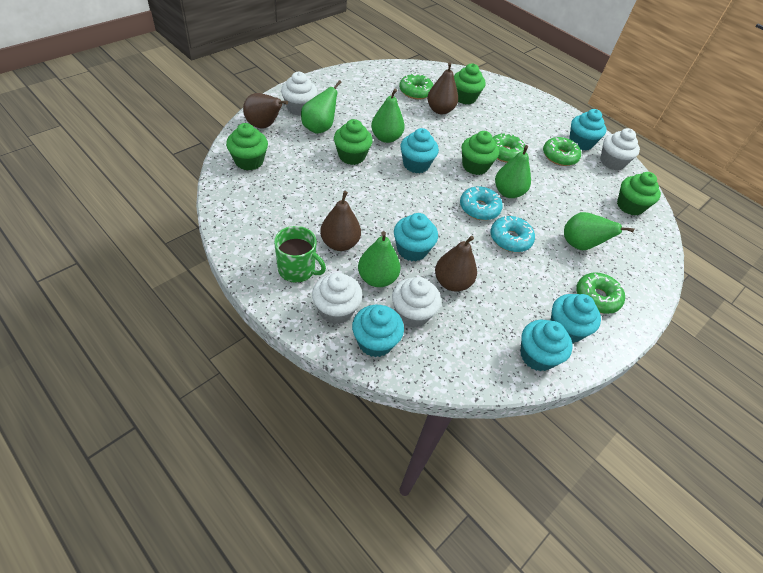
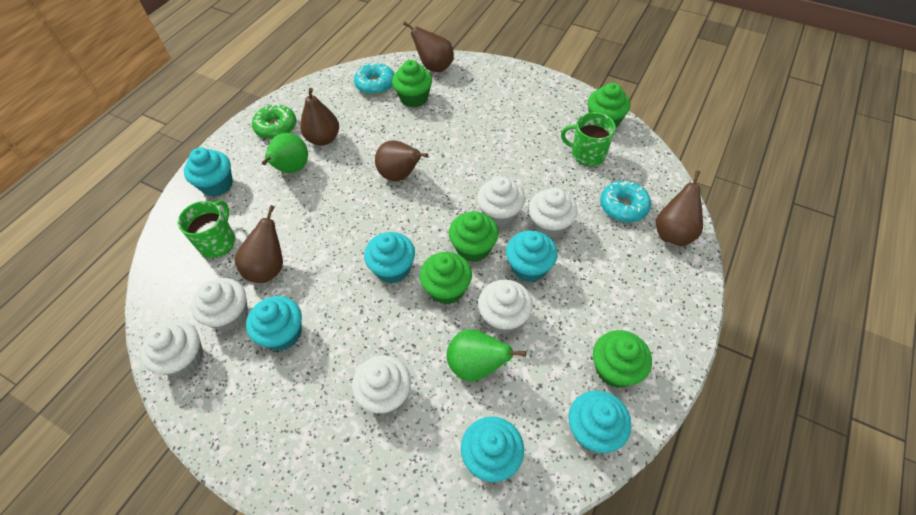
brown pear: 4 -> 5
green donut: 4 -> 1
green mug: 1 -> 2
green pear: 5 -> 2
white cupcake: 4 -> 6

